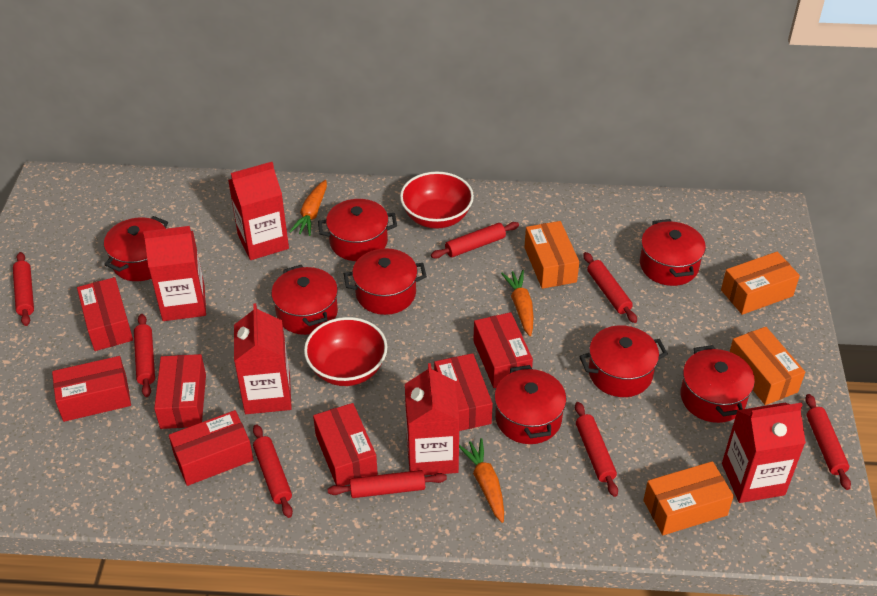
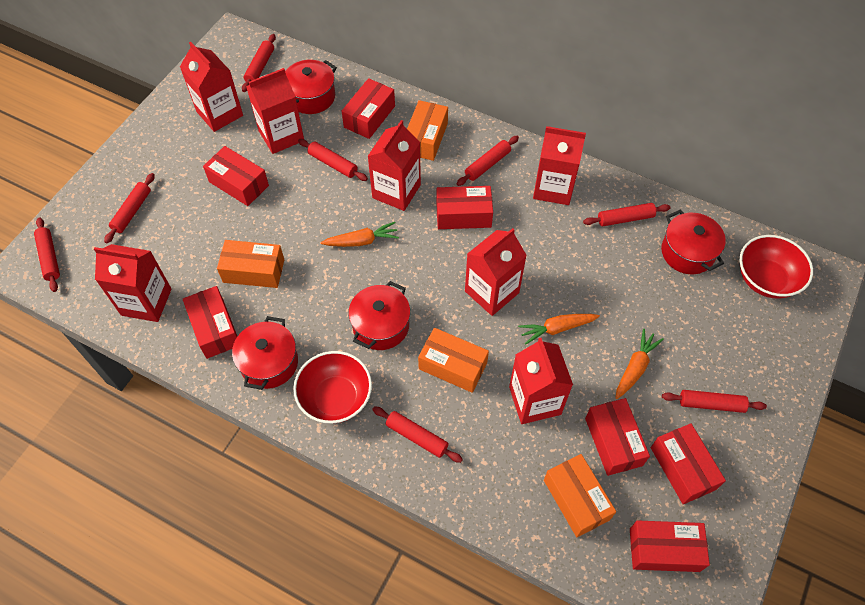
red carton: 5 -> 7
red pot: 8 -> 4

